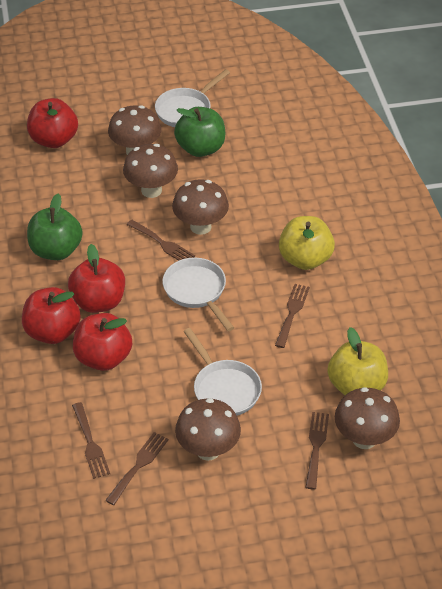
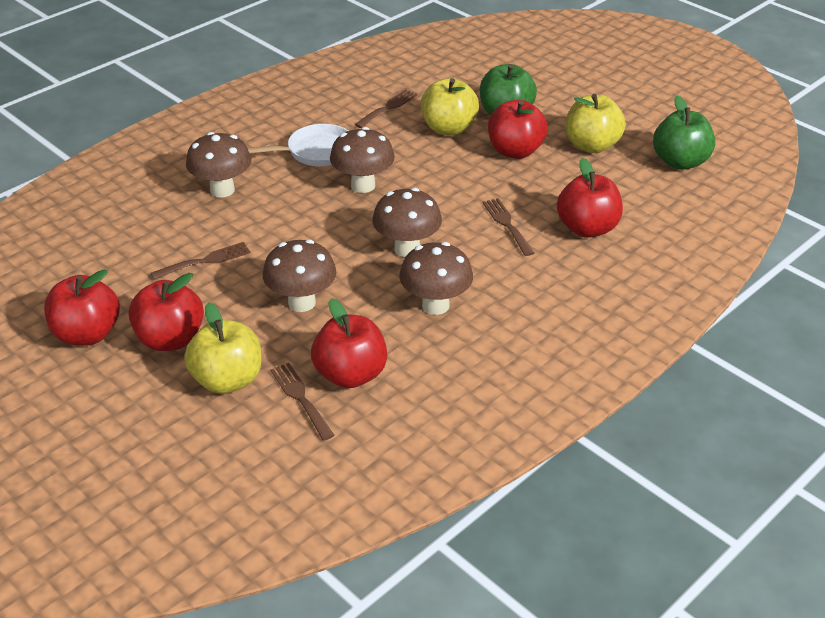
brown fork: 5 -> 4
red apple: 4 -> 5
white pan: 3 -> 1
yellow apple: 2 -> 3

